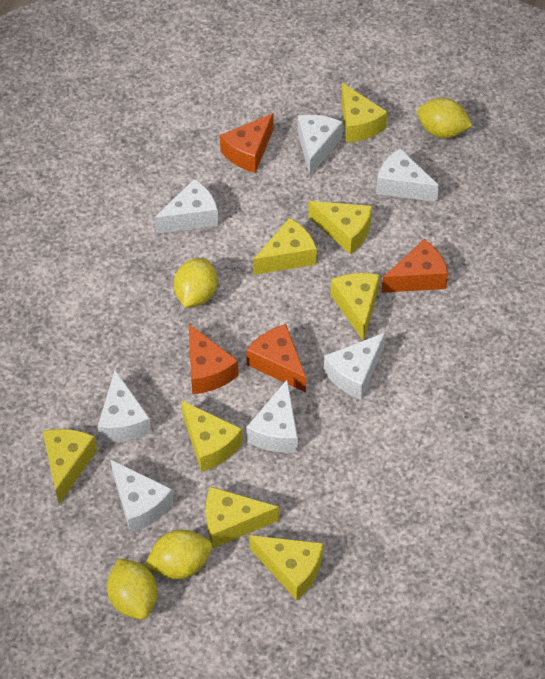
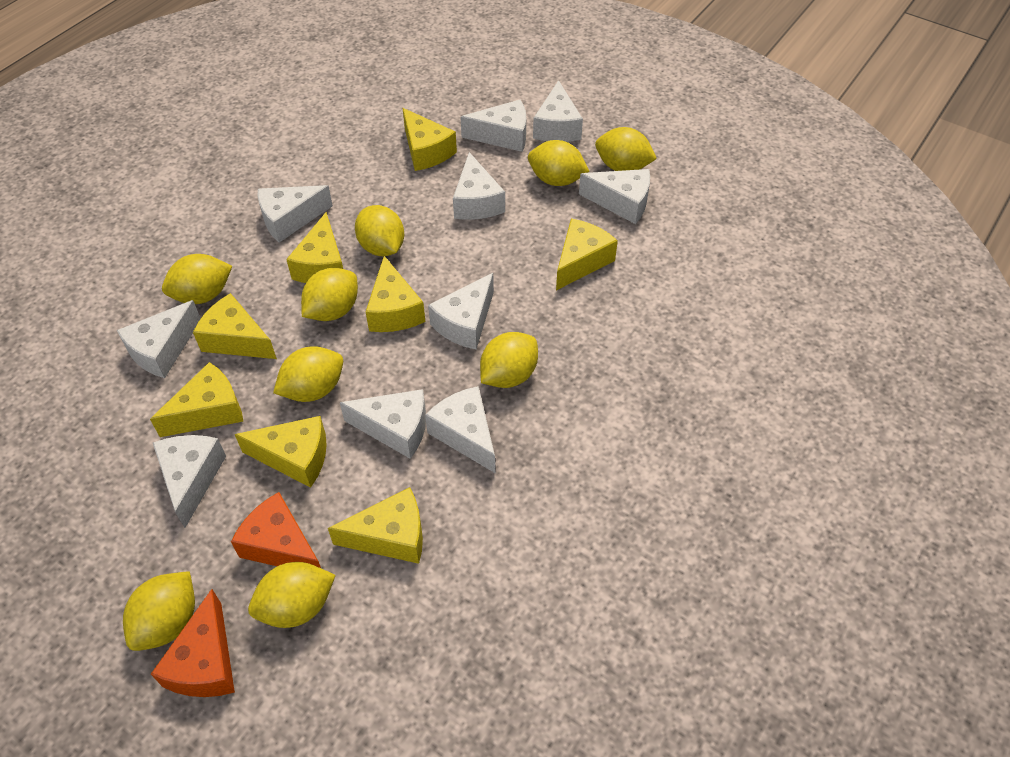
orange cheese: 4 -> 2
white cheese: 7 -> 10
yellow lemon: 4 -> 9

